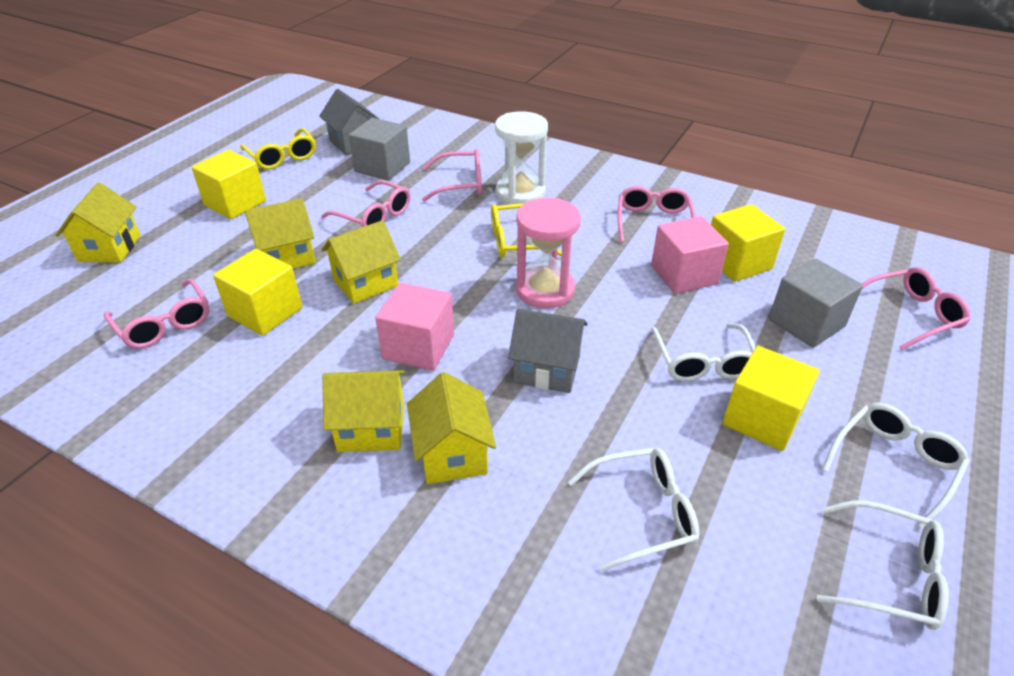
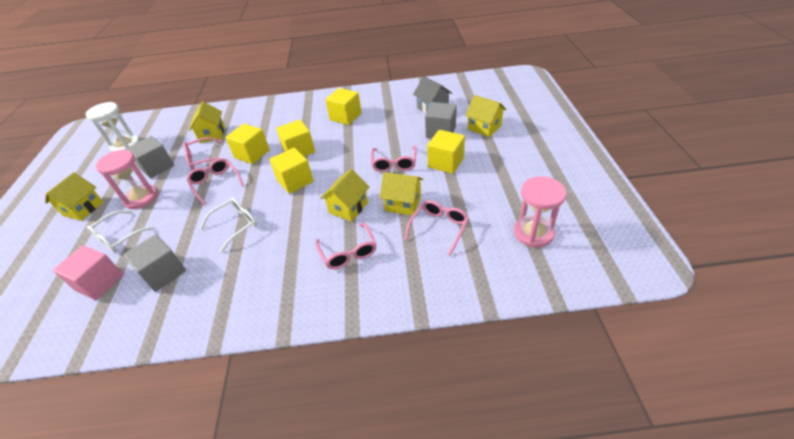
grey cube: 2 -> 3
grey house: 2 -> 1
pink cube: 2 -> 1
pink hourglass: 1 -> 2
white glasses: 4 -> 2
yellow cube: 4 -> 5
yellow glasses: 2 -> 0

